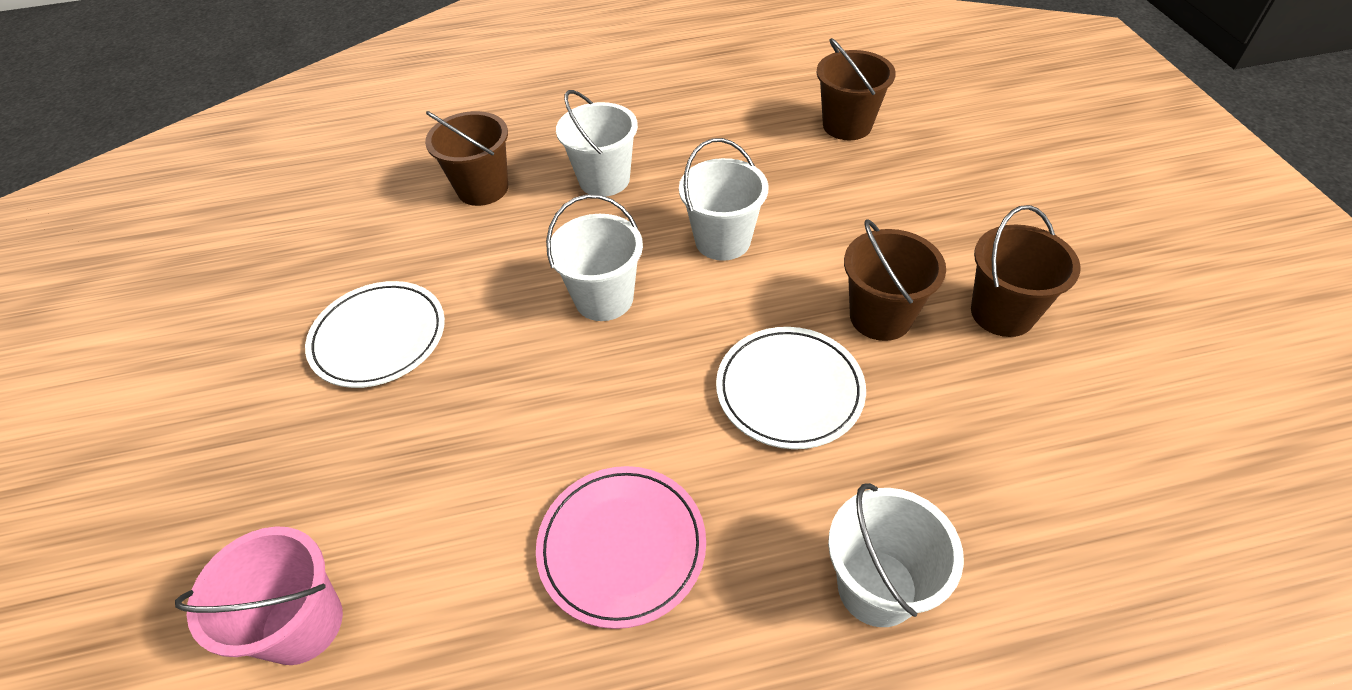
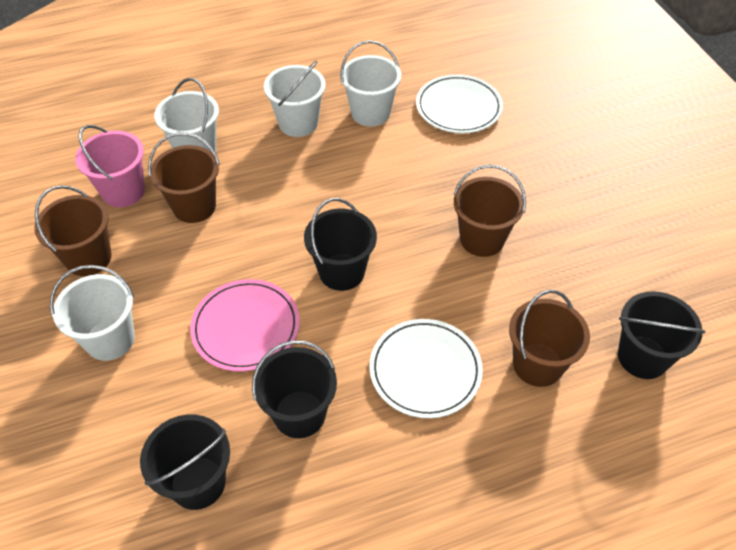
black bucket: 0 -> 4

